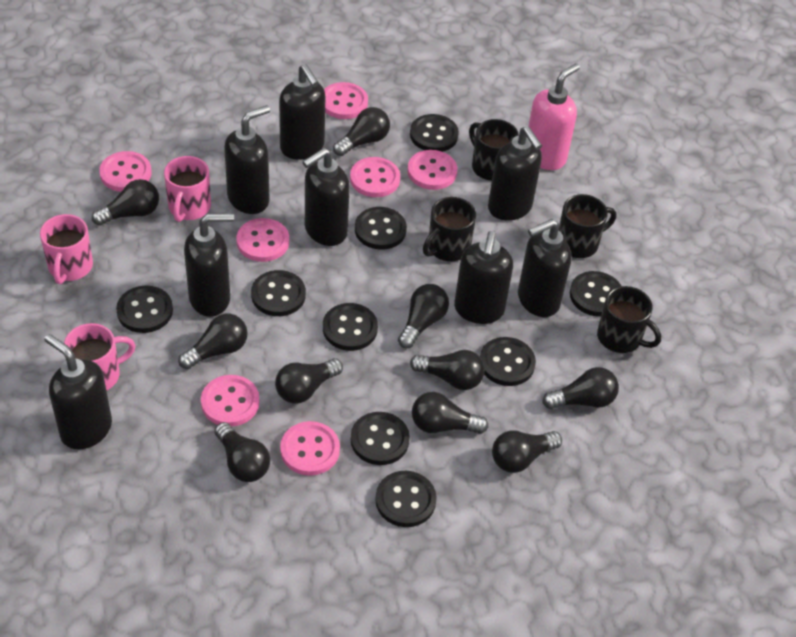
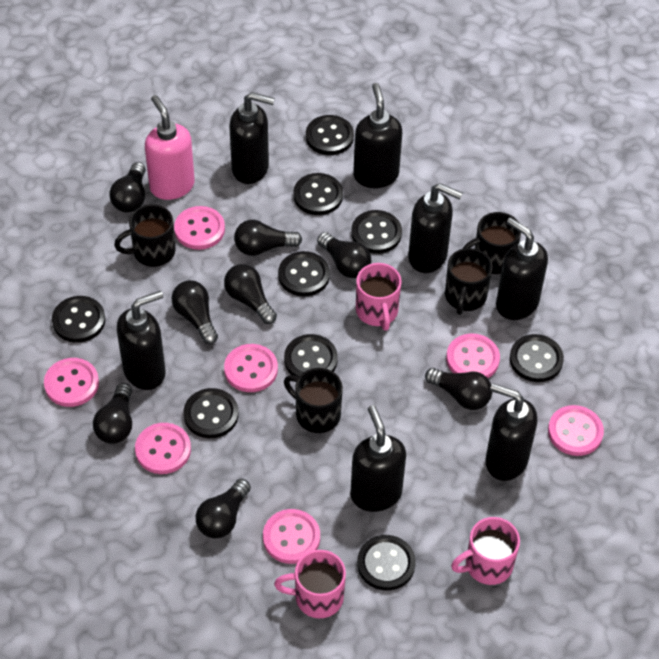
black light bulb: 10 -> 8
black soap dispenser: 8 -> 7

